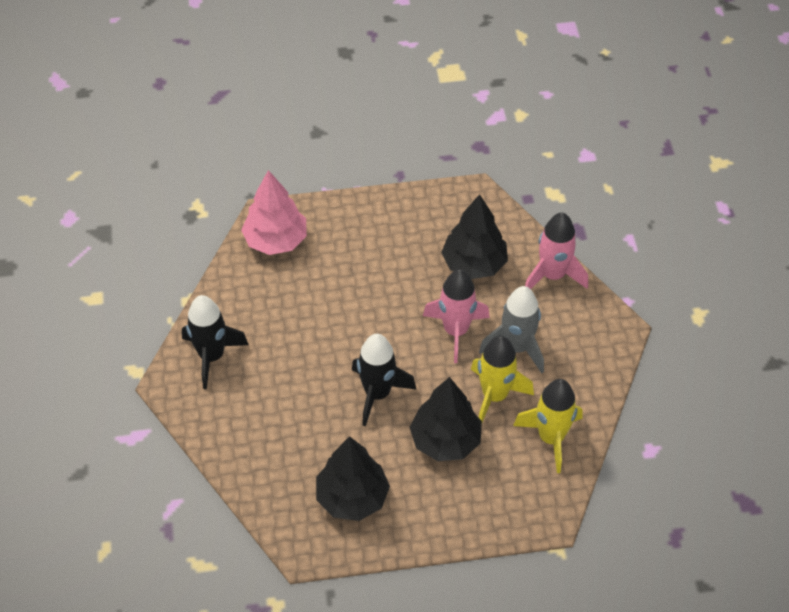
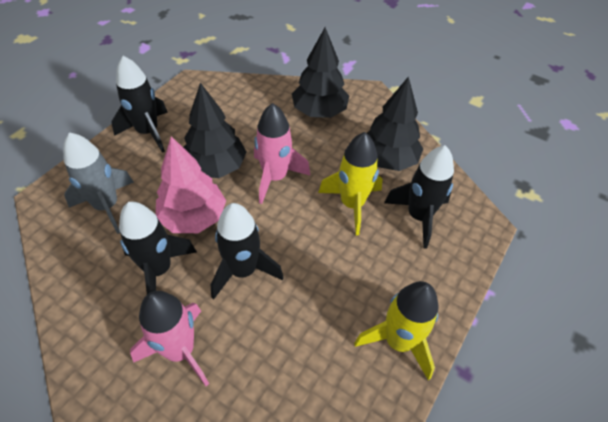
black rocket: 2 -> 4

